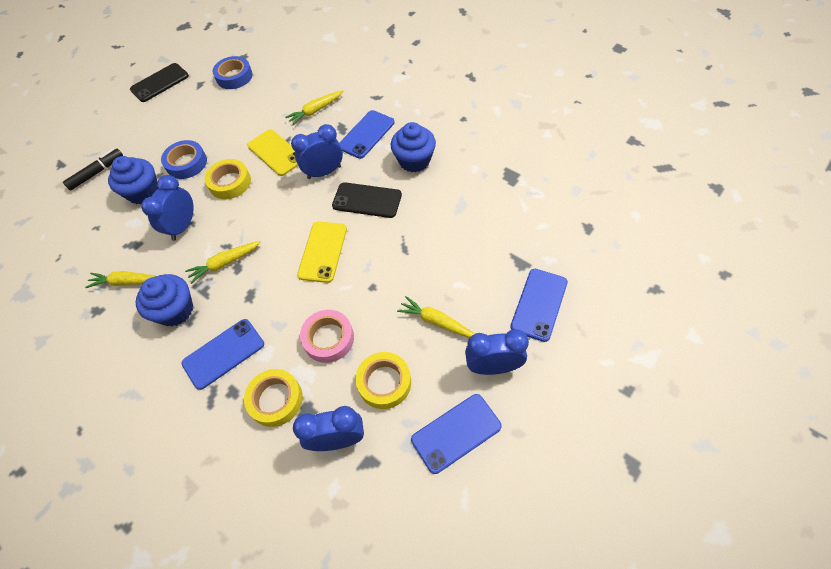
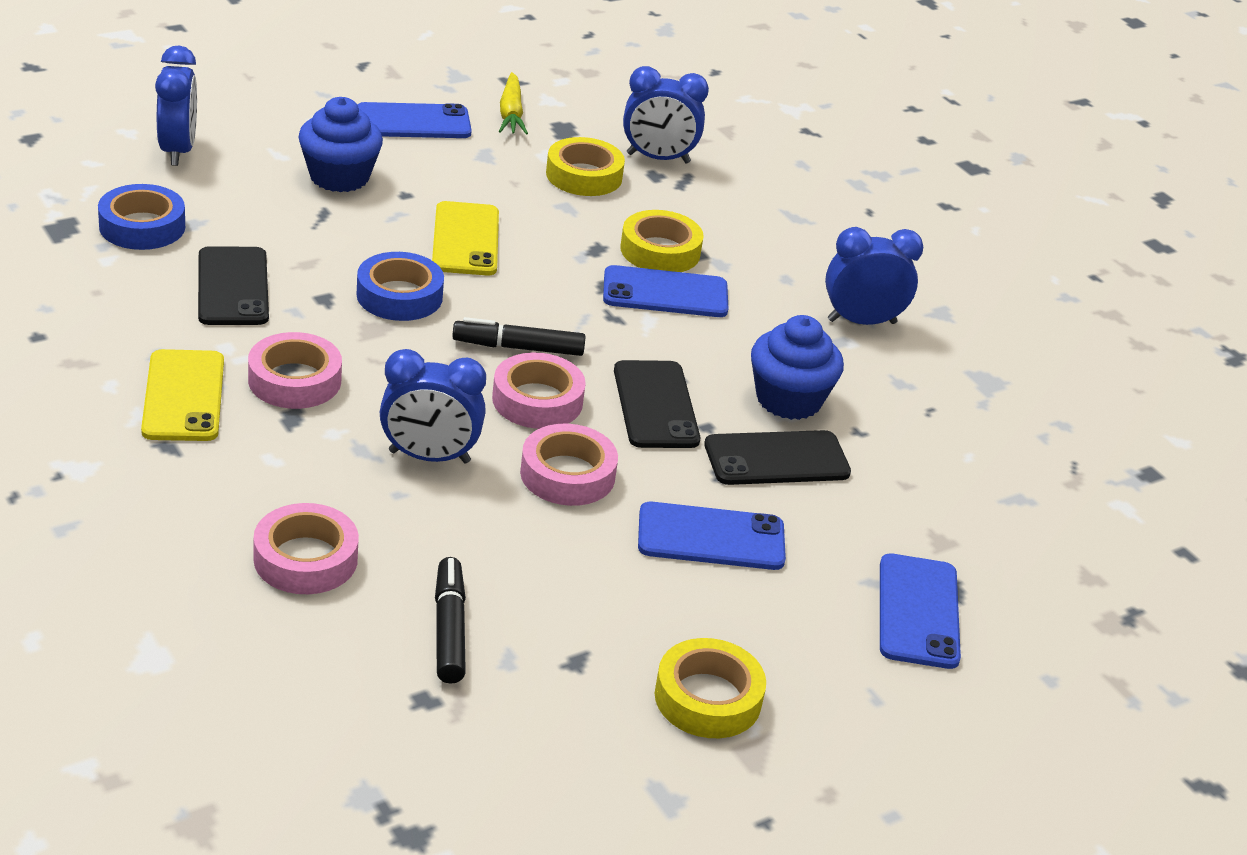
black marker: 1 -> 2
black phone: 2 -> 3
blue cupcake: 3 -> 2
pink tape: 1 -> 4
yellow carrot: 4 -> 1

